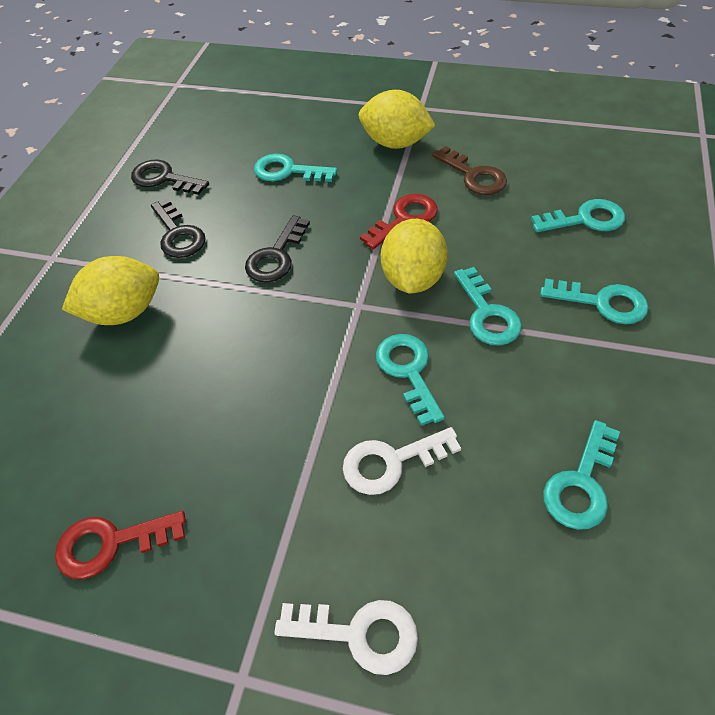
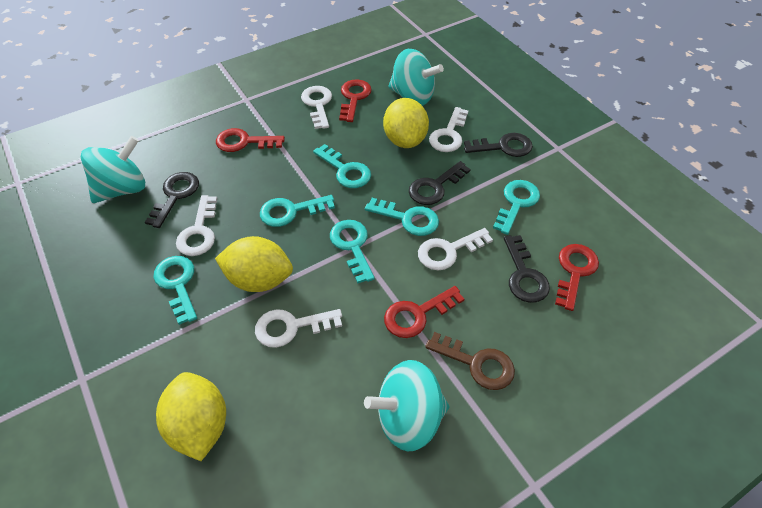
black key: 3 -> 4
red key: 2 -> 4
turquoise spinning top: 0 -> 3
white key: 2 -> 5

